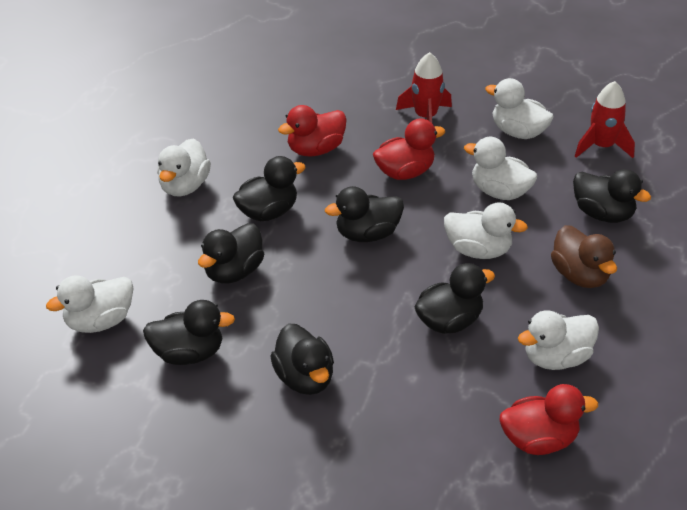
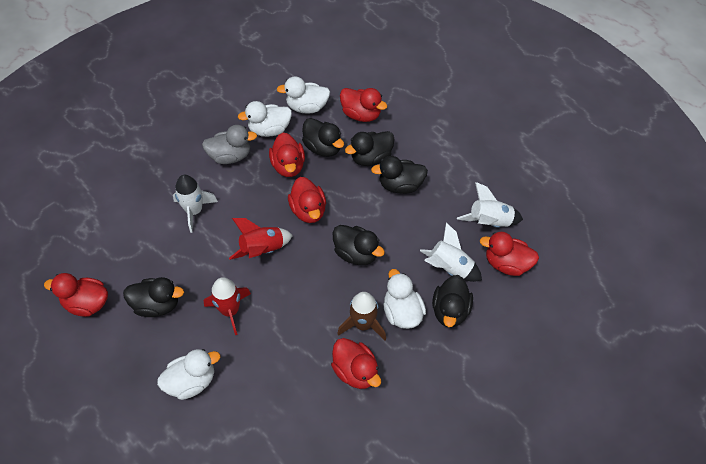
black duck: 7 -> 6
brown duck: 1 -> 0
brown rocket: 0 -> 1
grey duck: 0 -> 1
red duck: 3 -> 6
white duck: 6 -> 4
white rocket: 0 -> 3

